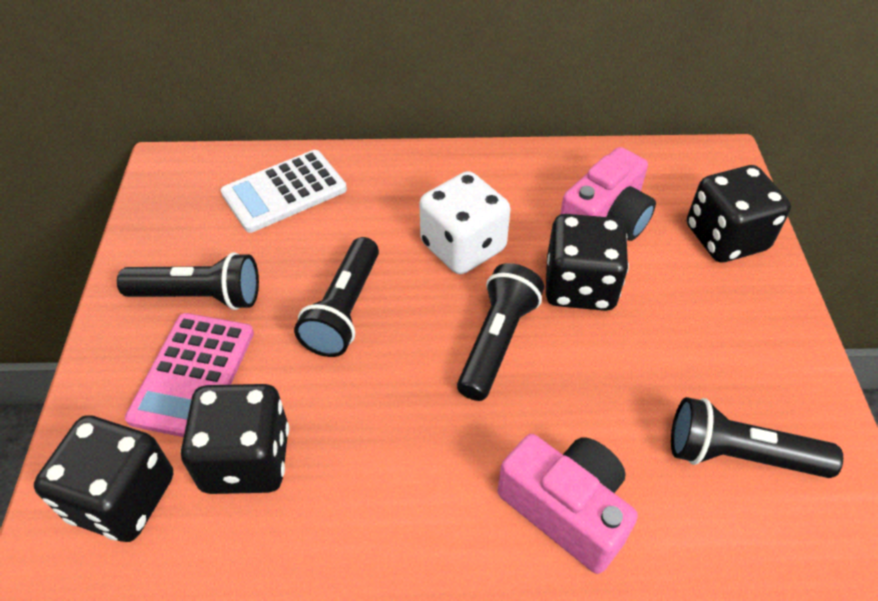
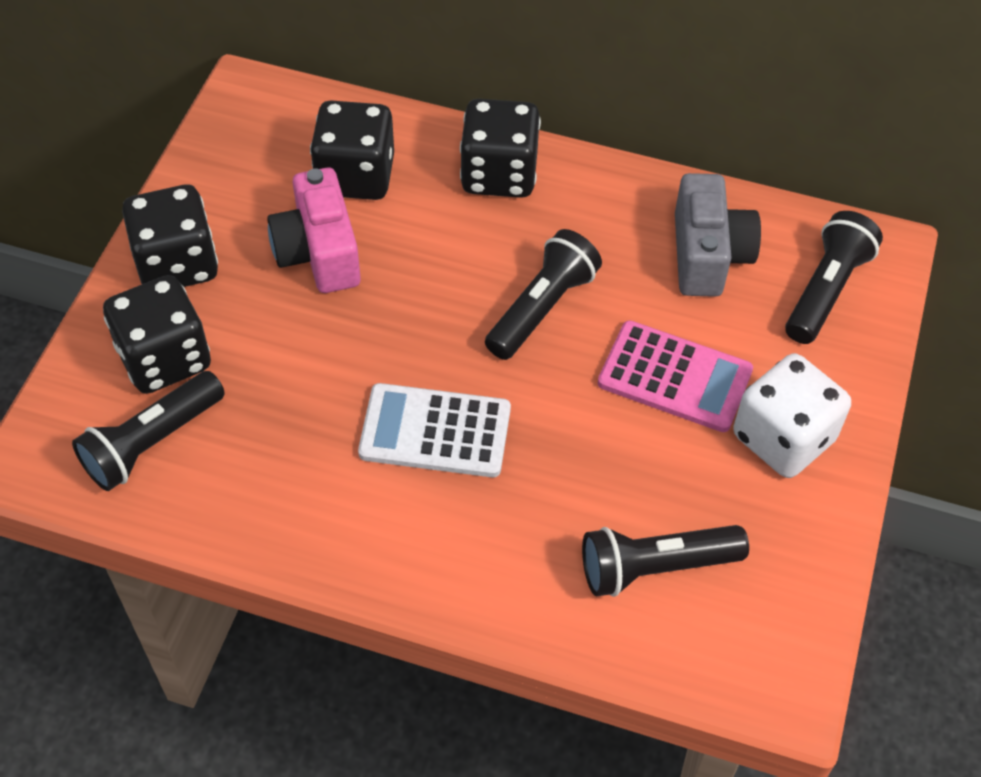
grey camera: 0 -> 1
pink camera: 2 -> 1

